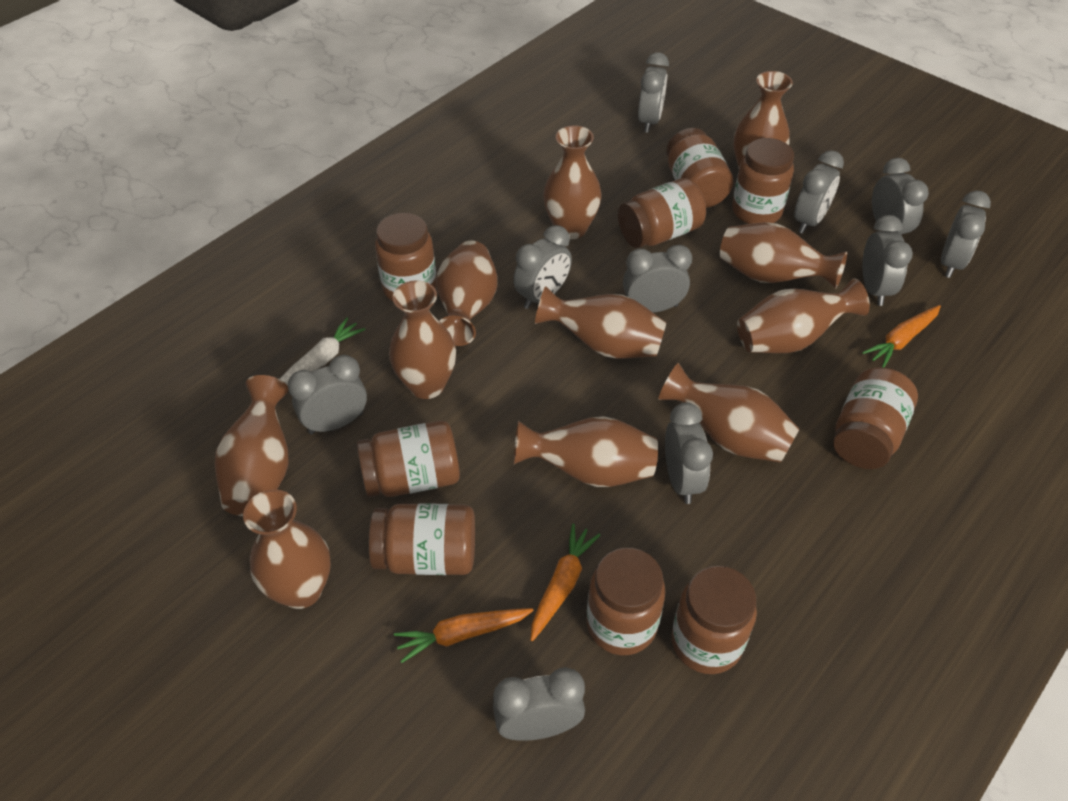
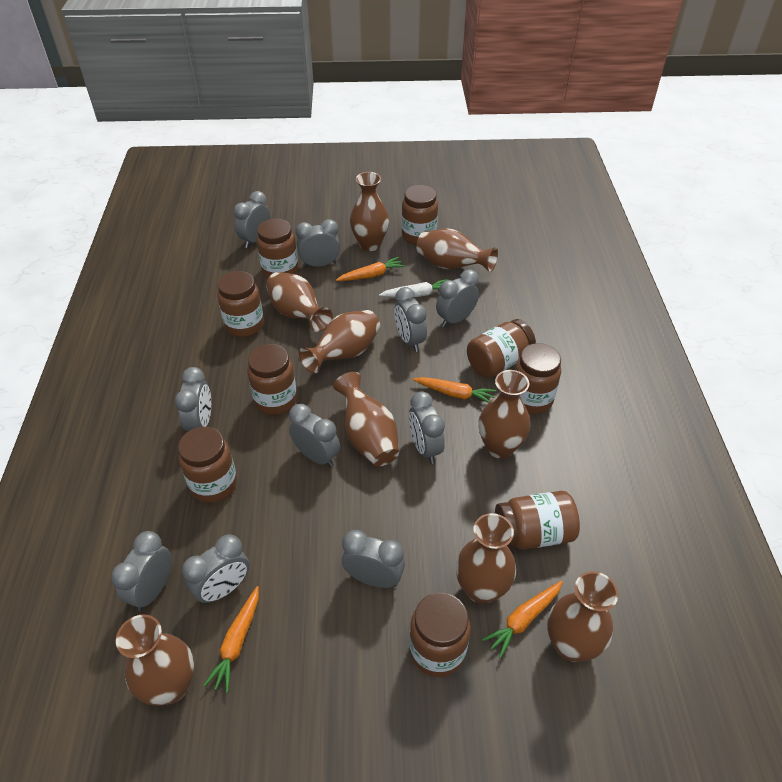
brown vase: 11 -> 9
orange carrot: 3 -> 4

